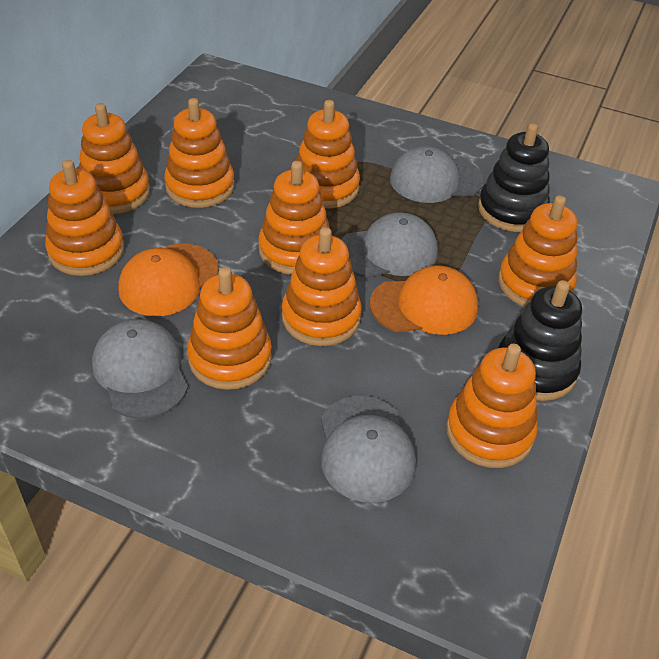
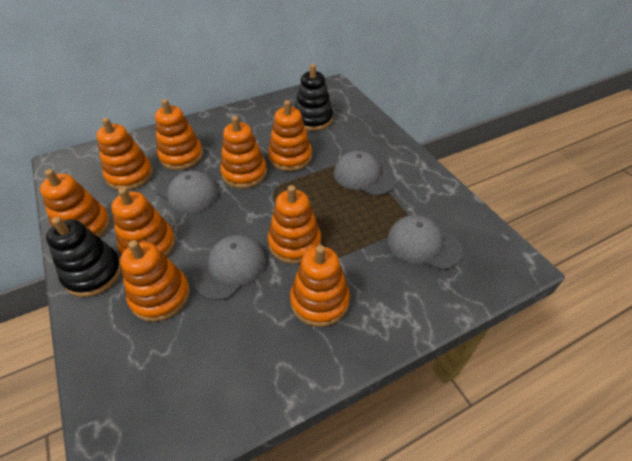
orange cap: 2 -> 0

